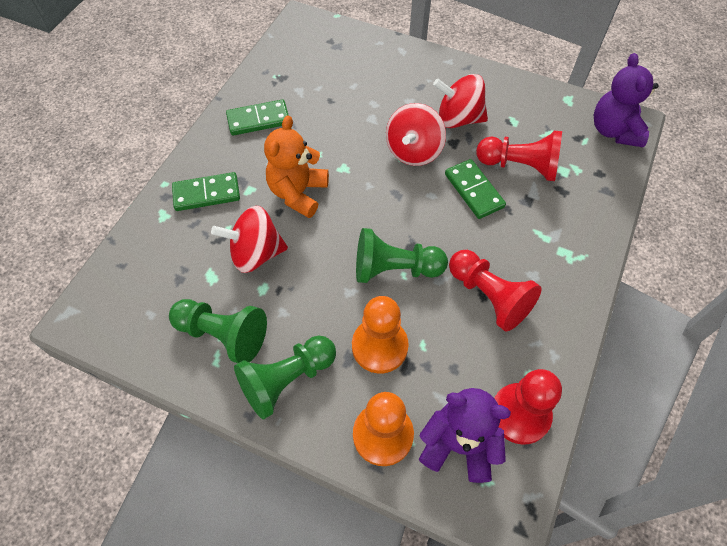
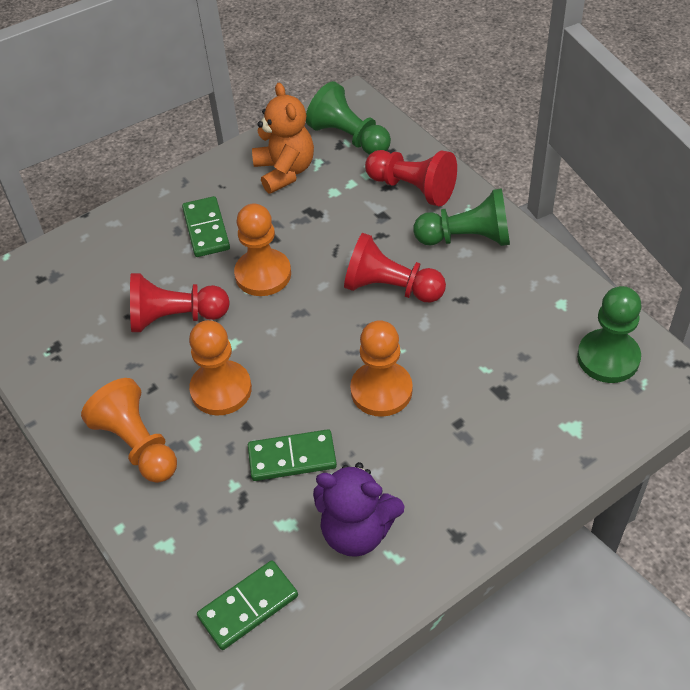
orange pawn: 2 -> 4
purple teddy bear: 2 -> 1
red spinning top: 3 -> 0

